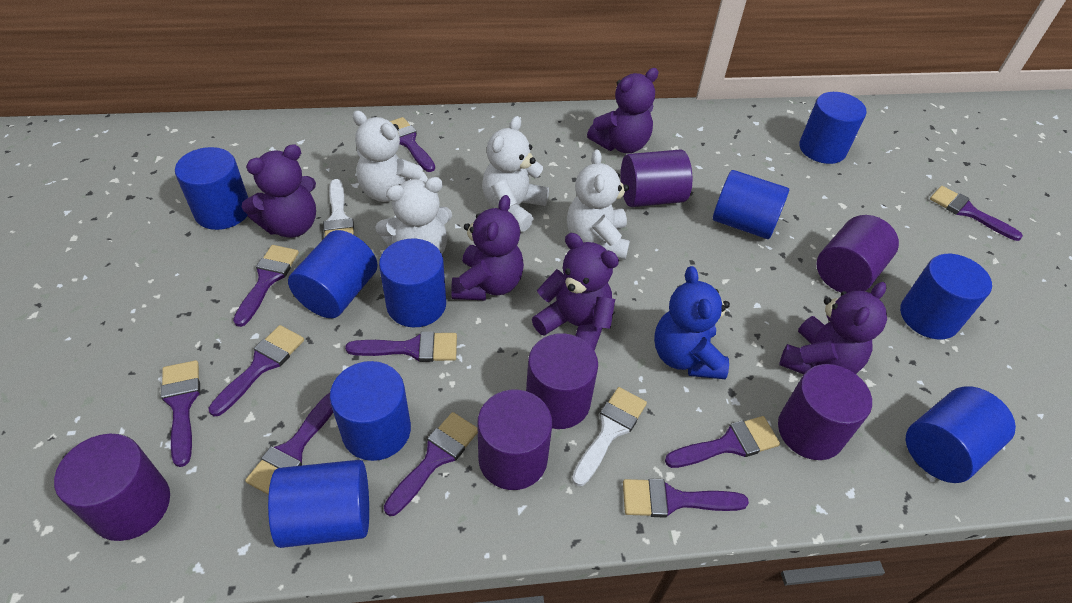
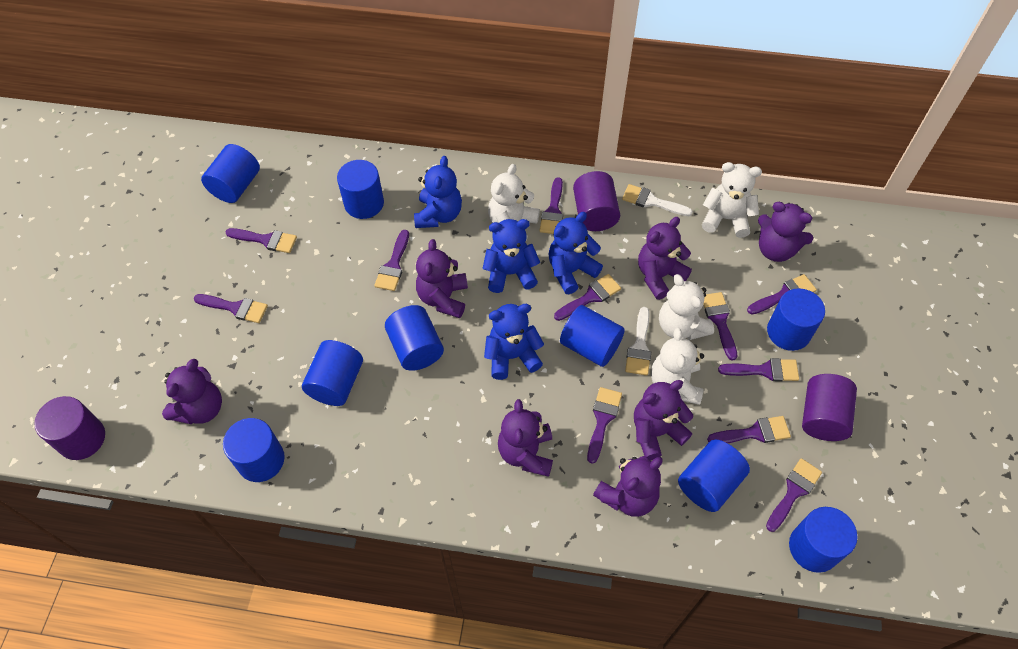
blue teddy bear: 1 -> 4
purple brush: 10 -> 11
purple cylinder: 6 -> 3
purple teddy bear: 5 -> 7

